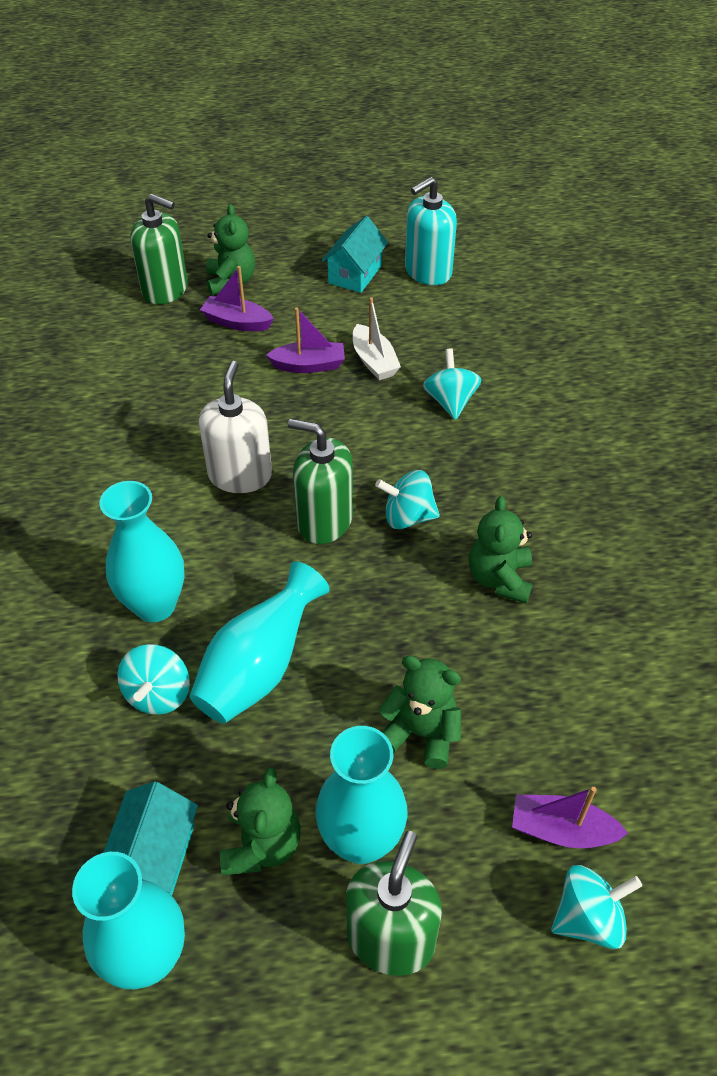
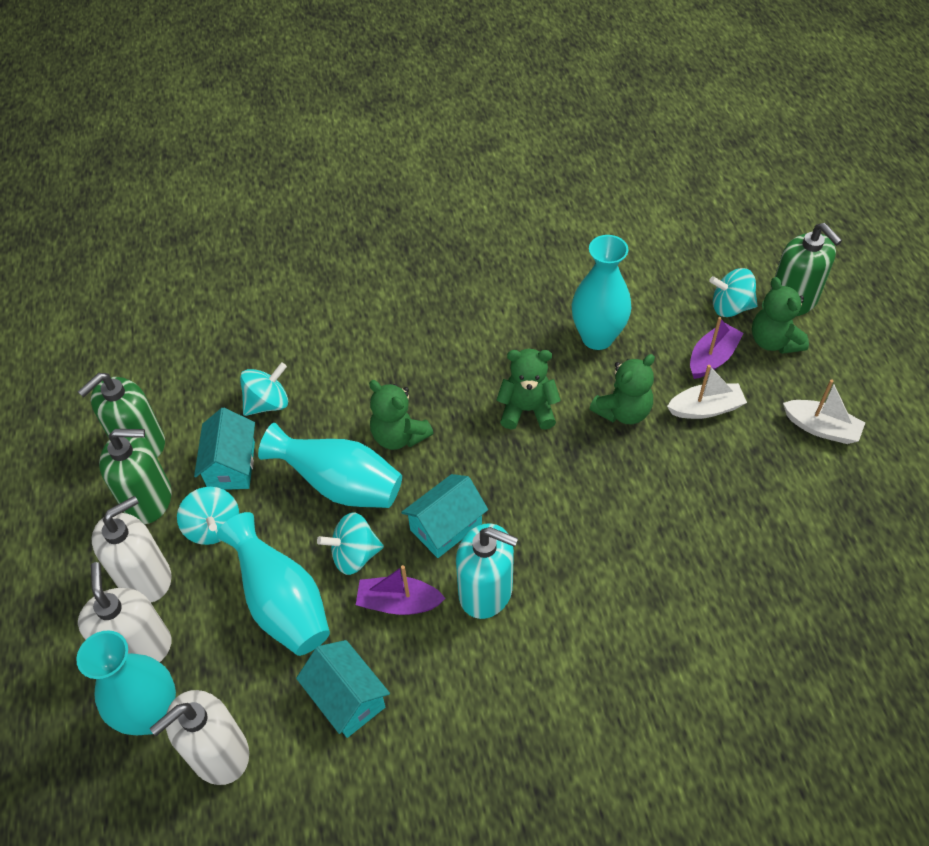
purple boat: 3 -> 2
turquoise house: 2 -> 3
white boat: 1 -> 2
white soap dispenser: 1 -> 3

